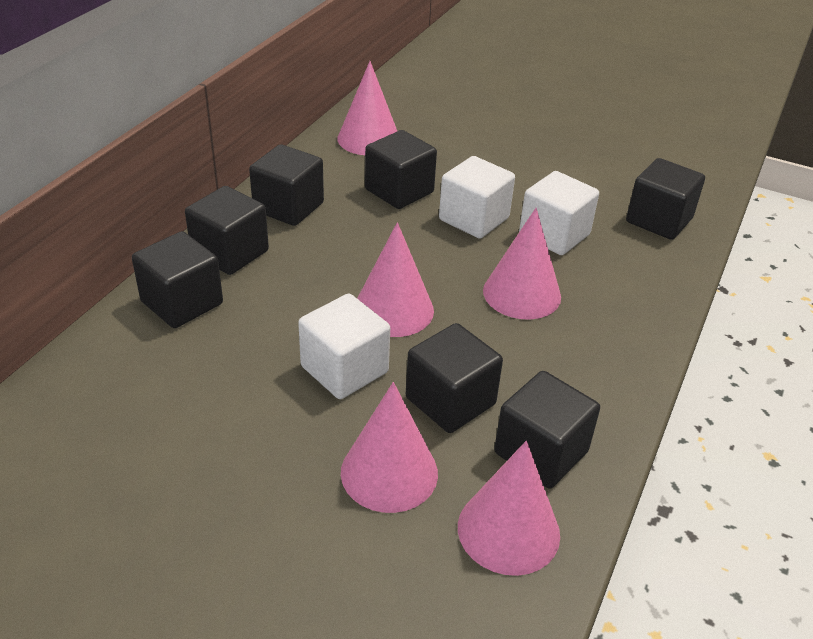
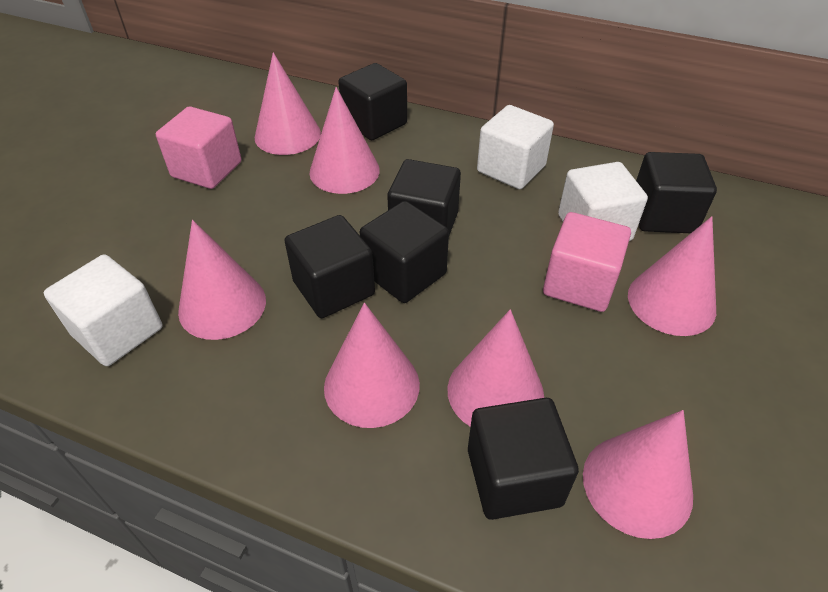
black cube: 7 -> 6
pink cone: 5 -> 7
pink cube: 0 -> 2

